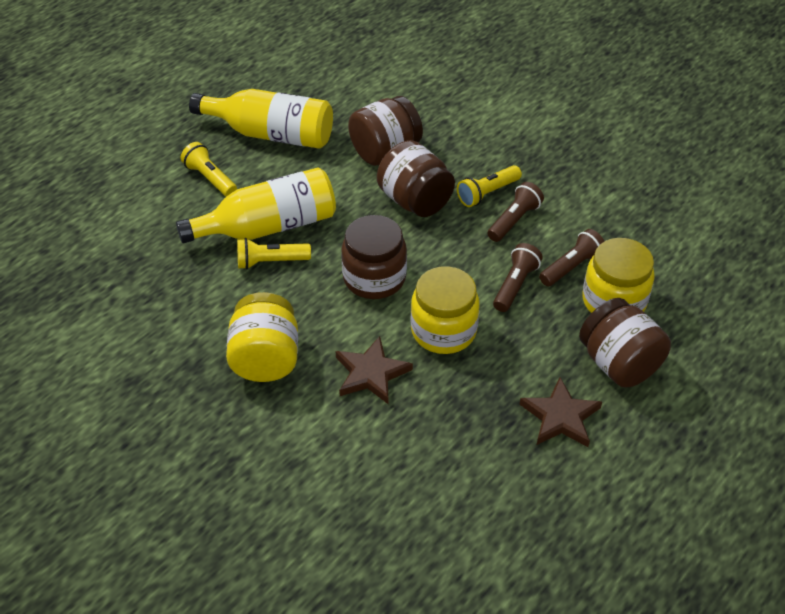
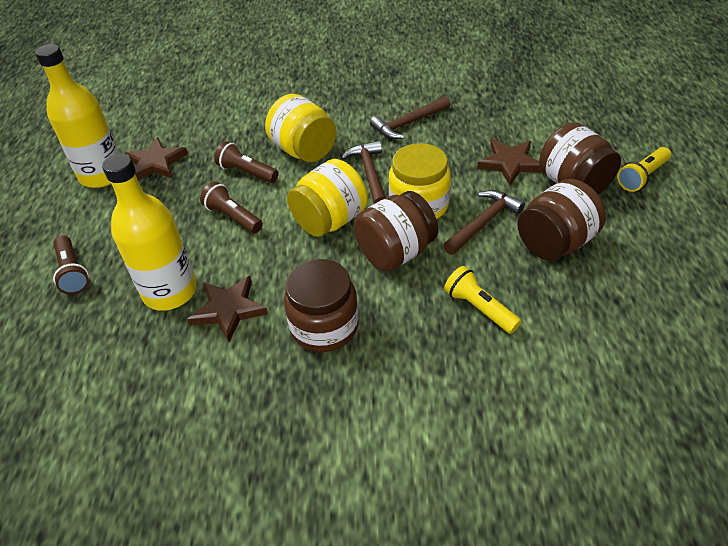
brown hammer: 0 -> 3
brown star: 2 -> 3
yellow flashlight: 3 -> 2

